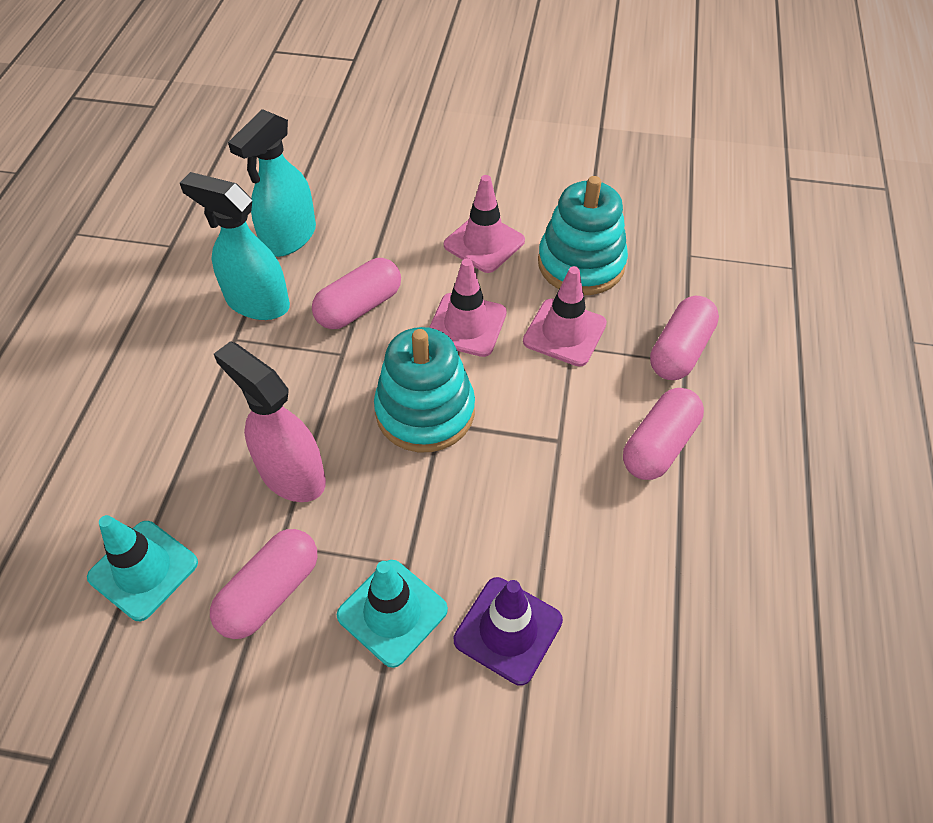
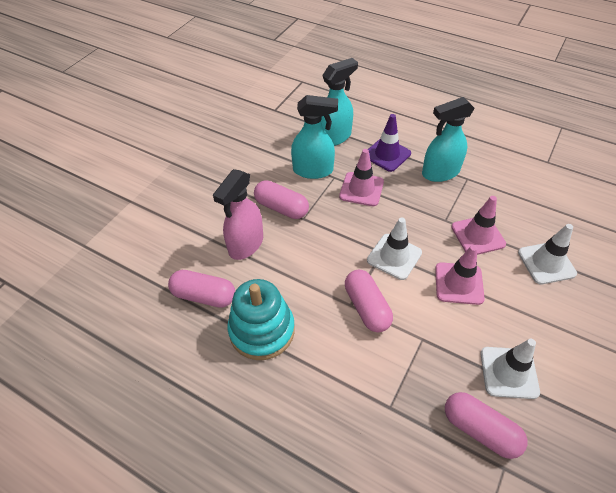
turquoise spray bottle: 2 -> 3
turquoise stacking toy: 2 -> 1
turquoise traffic cone: 2 -> 0
white traffic cone: 0 -> 3

